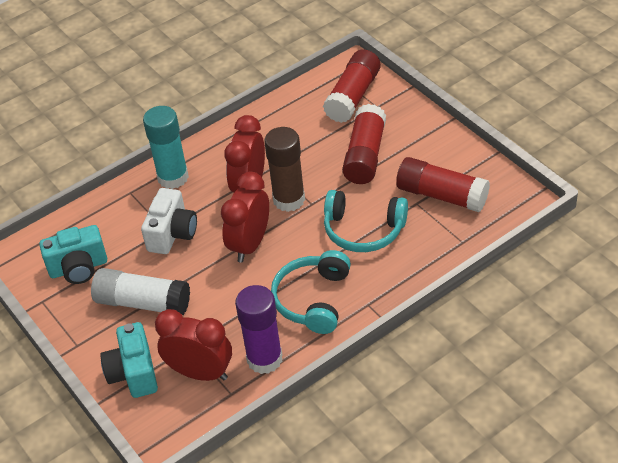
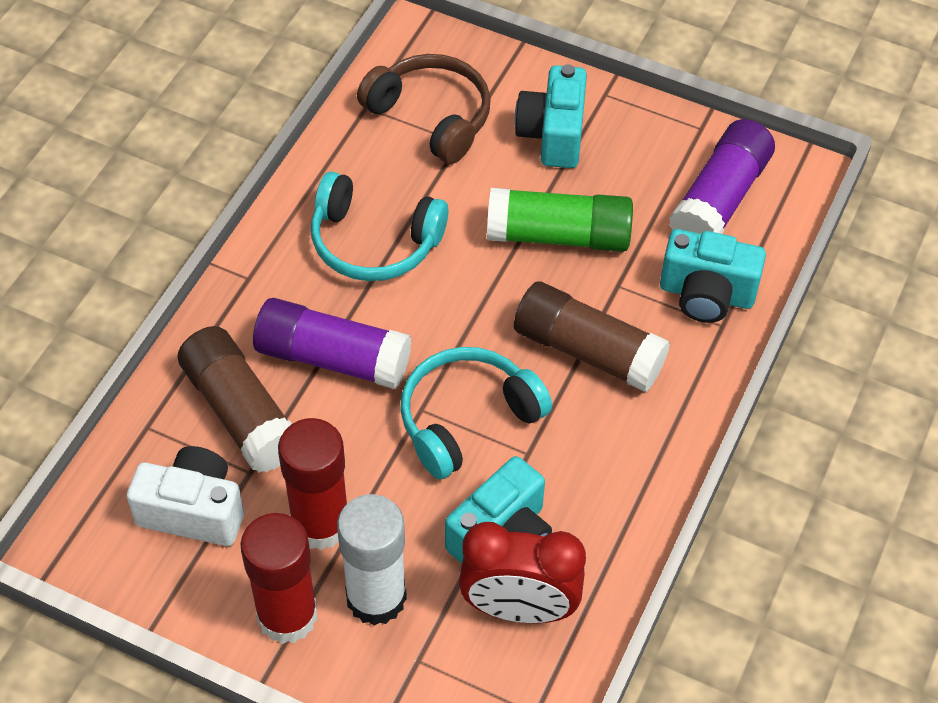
brown glue stick: 1 -> 2
brown headphones: 0 -> 1
green glue stick: 0 -> 1
purple glue stick: 1 -> 2
red clock: 3 -> 1
red glue stick: 3 -> 2
turquoise camera: 2 -> 3
turquoise glue stick: 1 -> 0

